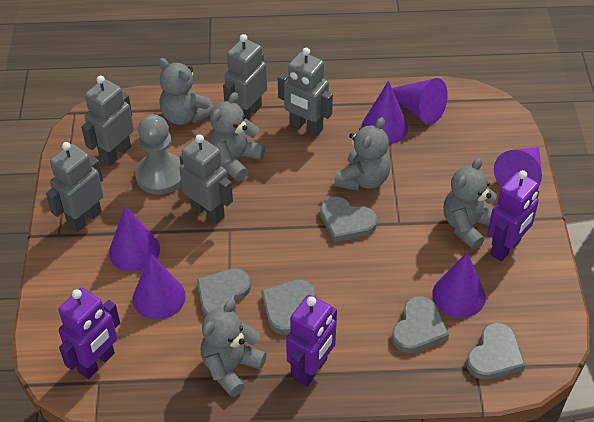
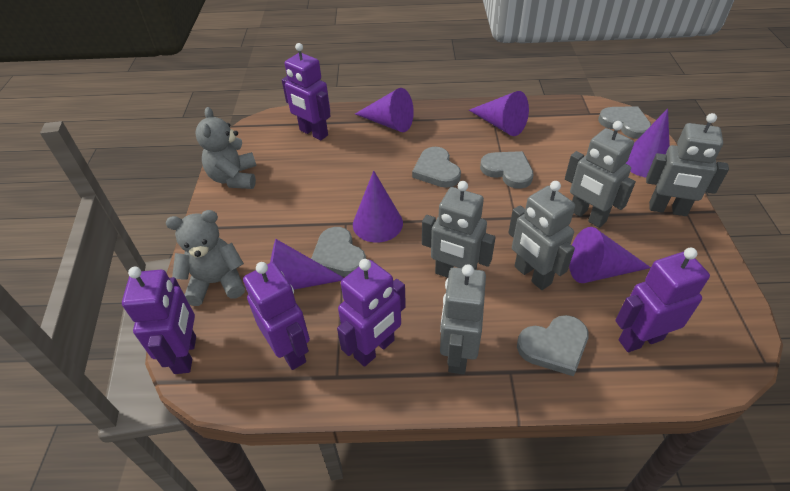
grey pawn: 1 -> 0
grey teddy bear: 5 -> 2
purple robot: 3 -> 5

